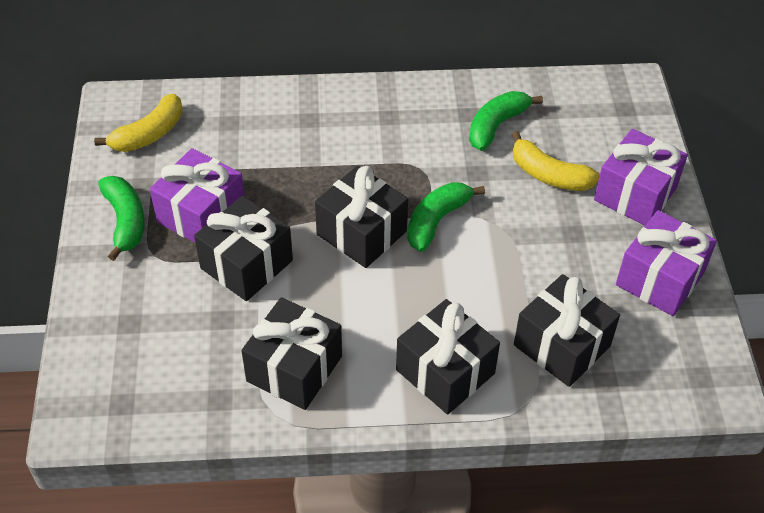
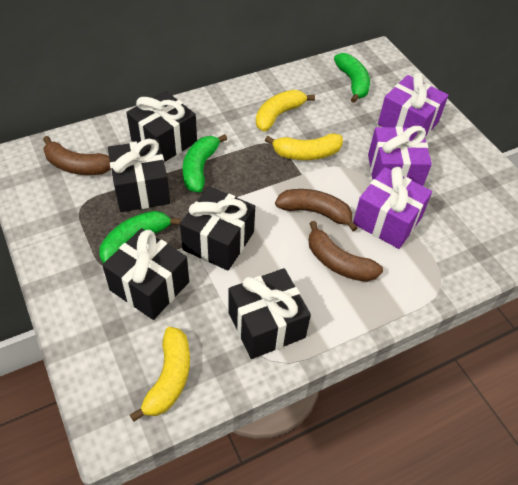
brown banana: 0 -> 3
yellow banana: 2 -> 3

